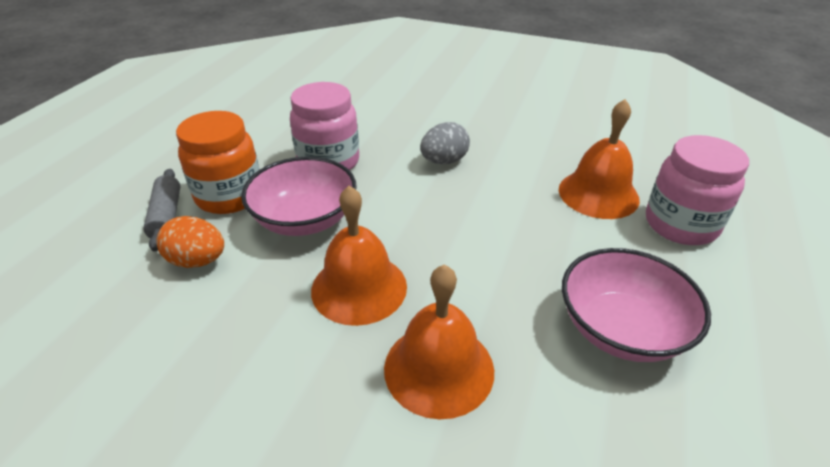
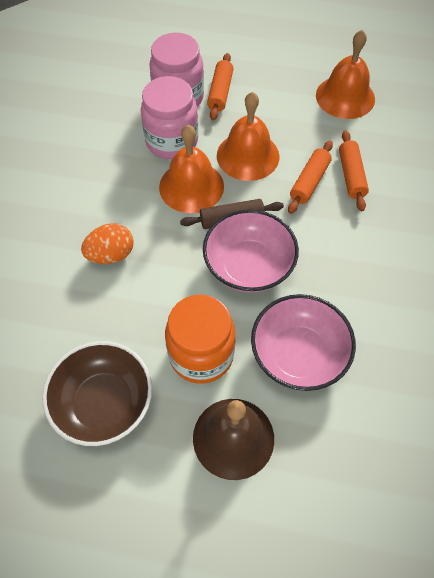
brown bell: 0 -> 1
brown bowl: 0 -> 1
brown rolling pin: 0 -> 1
grey egg: 1 -> 0
grey rolling pin: 1 -> 0
orange rolling pin: 0 -> 3

